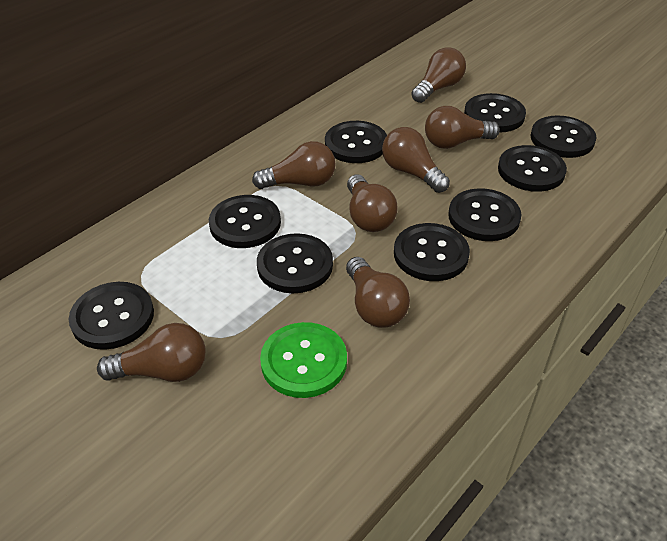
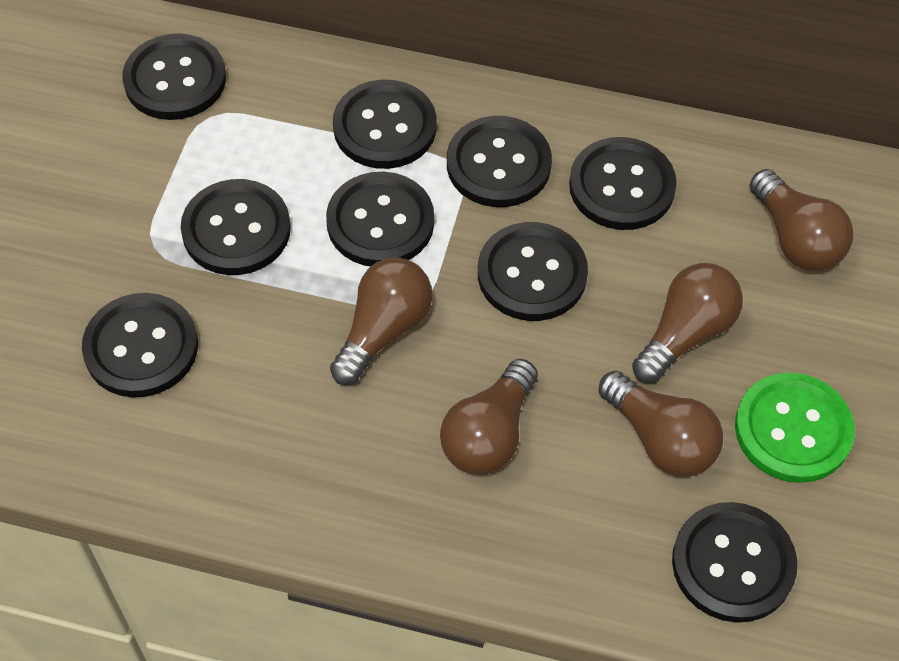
brown light bulb: 7 -> 5

